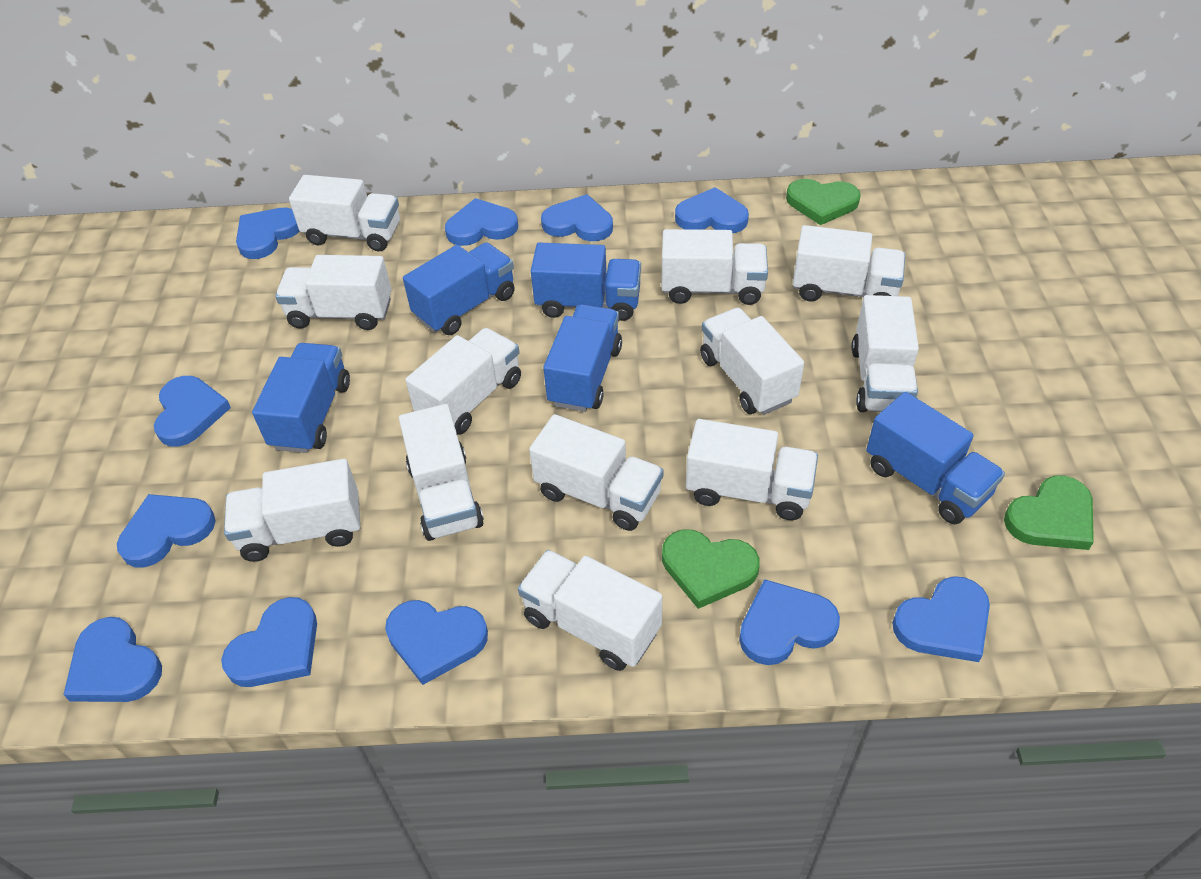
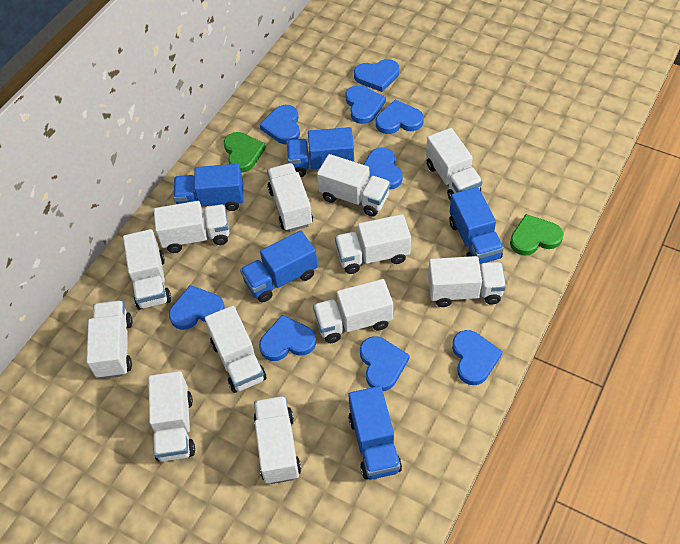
blue heart: 11 -> 9
green heart: 3 -> 2

